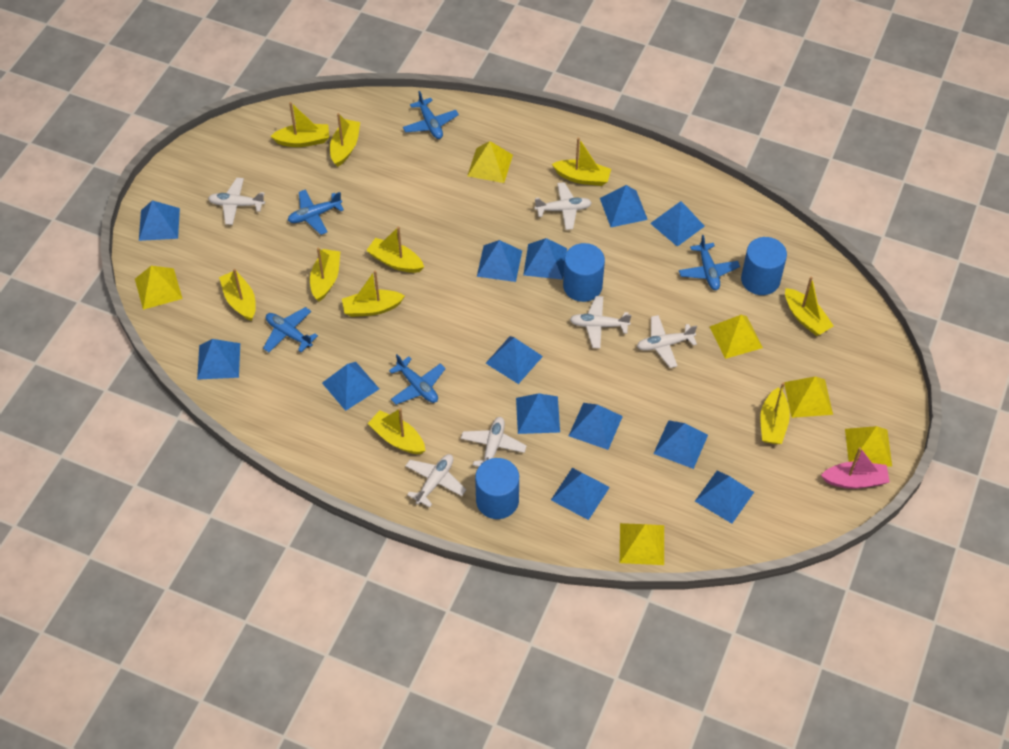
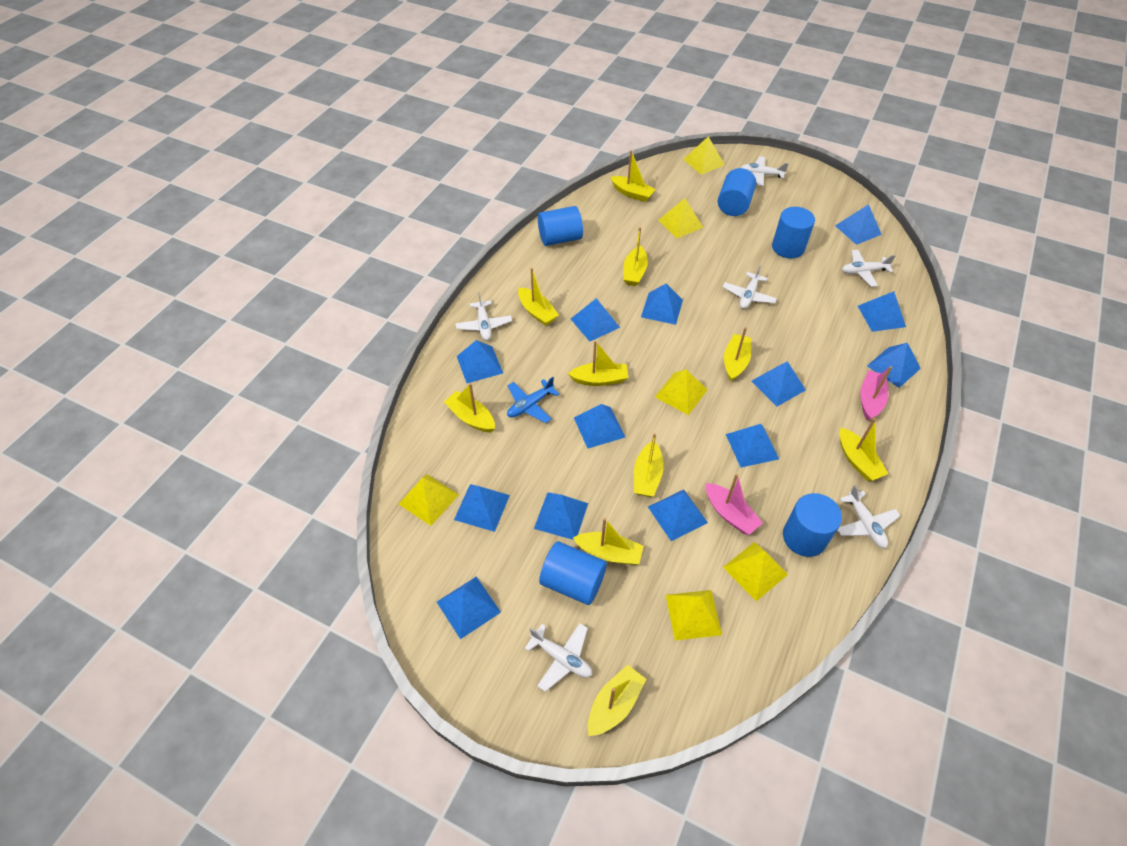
blue cylinder: 3 -> 5
blue plane: 5 -> 1
pink boat: 1 -> 2

